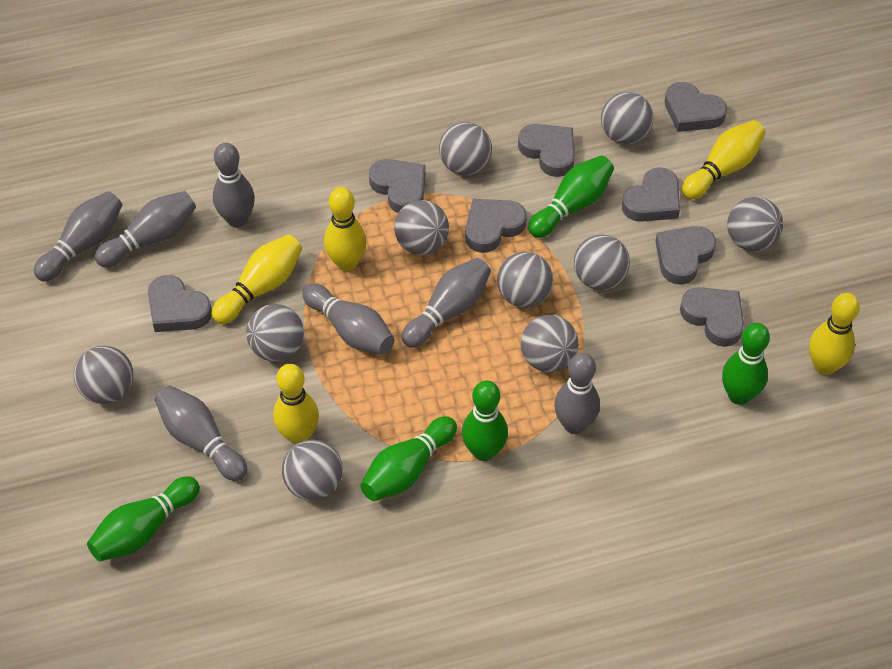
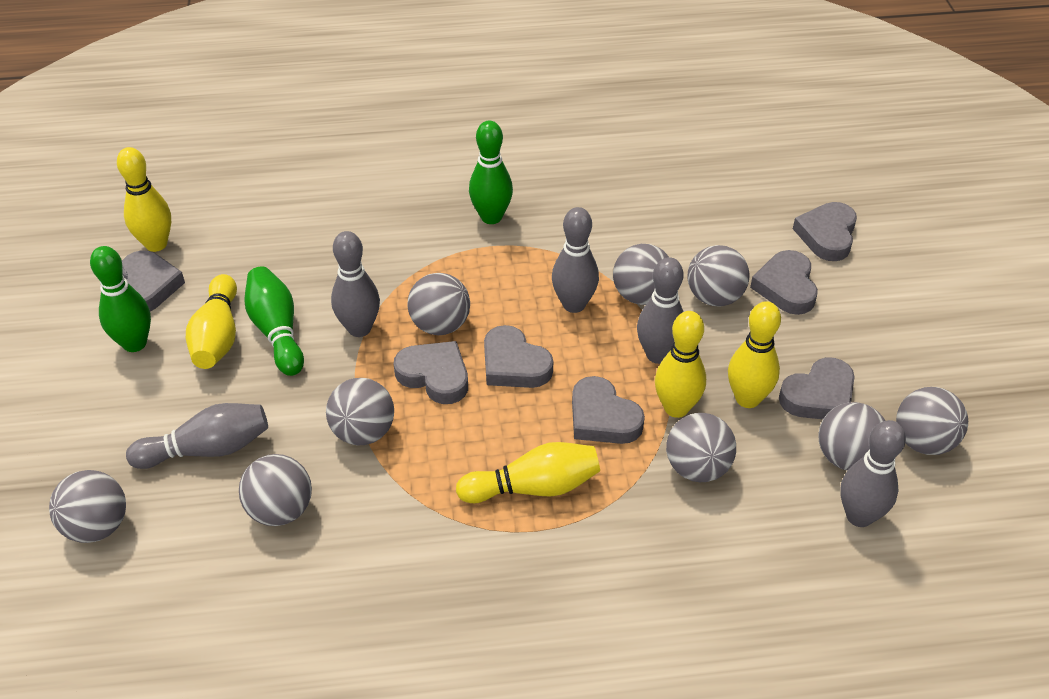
green bowling pin: 5 -> 3
grey ball: 10 -> 9
grey bowling pin: 7 -> 5
grey heart: 8 -> 7

